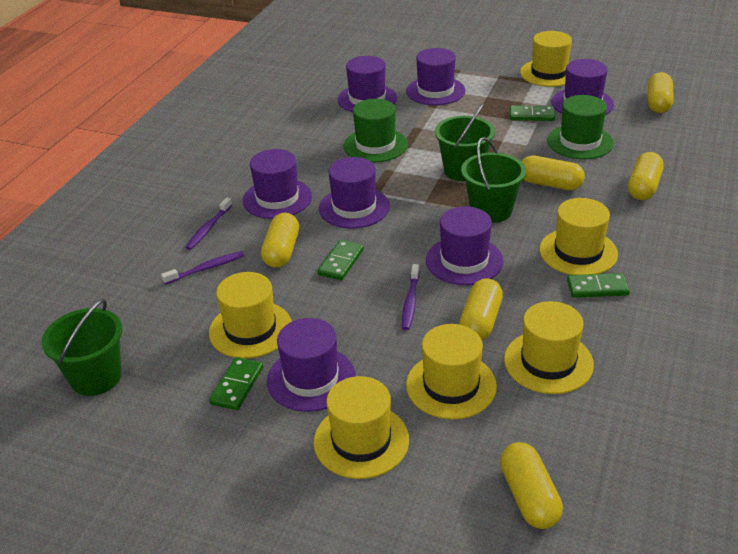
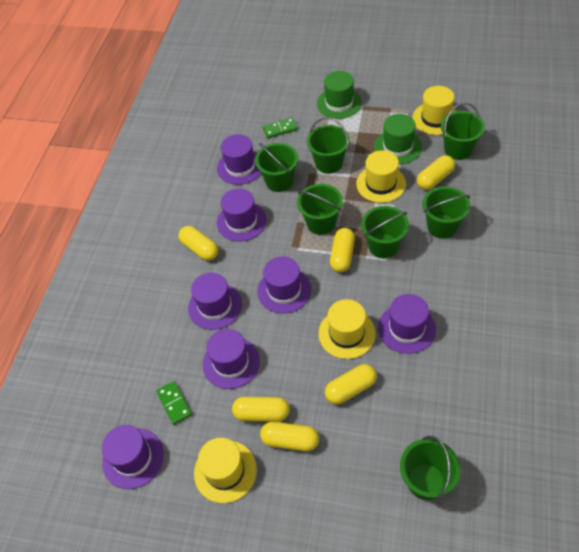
green bucket: 3 -> 7
green domino: 4 -> 2
purple toothbrush: 3 -> 0
yellow hat: 6 -> 4

